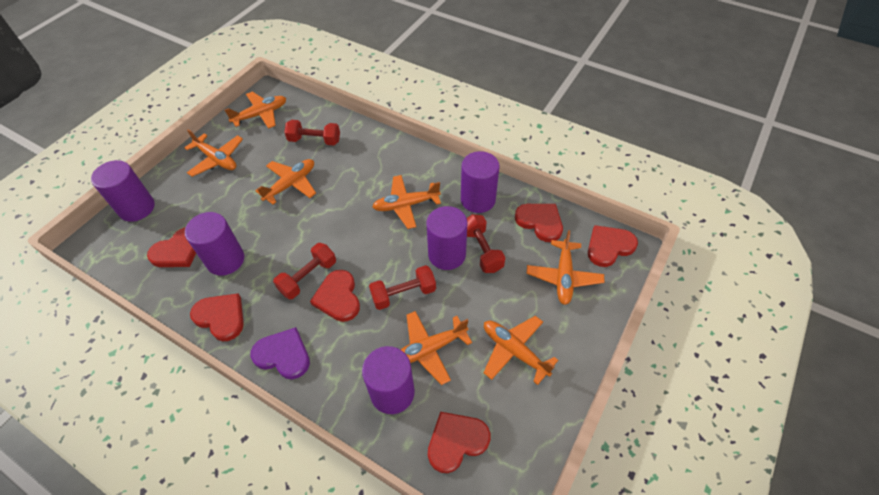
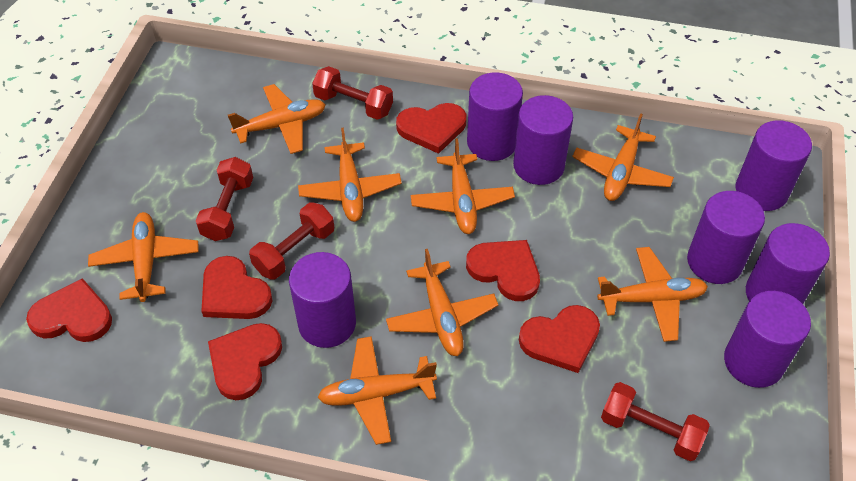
orange plane: 7 -> 8
purple cylinder: 5 -> 7
purple heart: 1 -> 0

